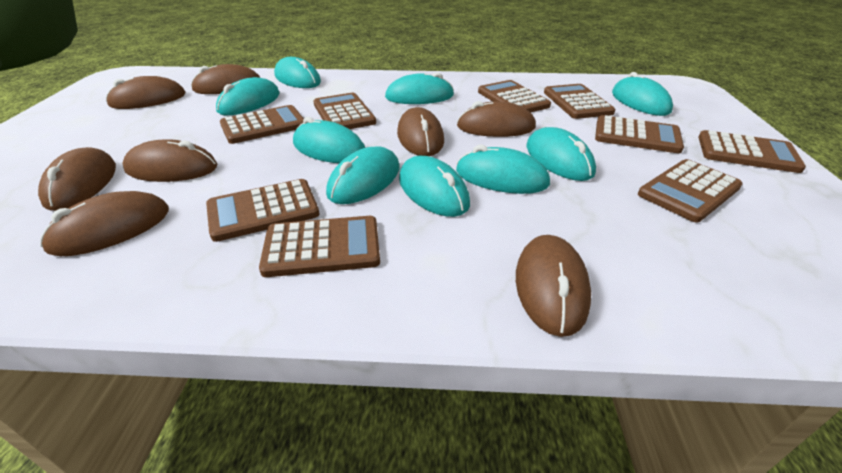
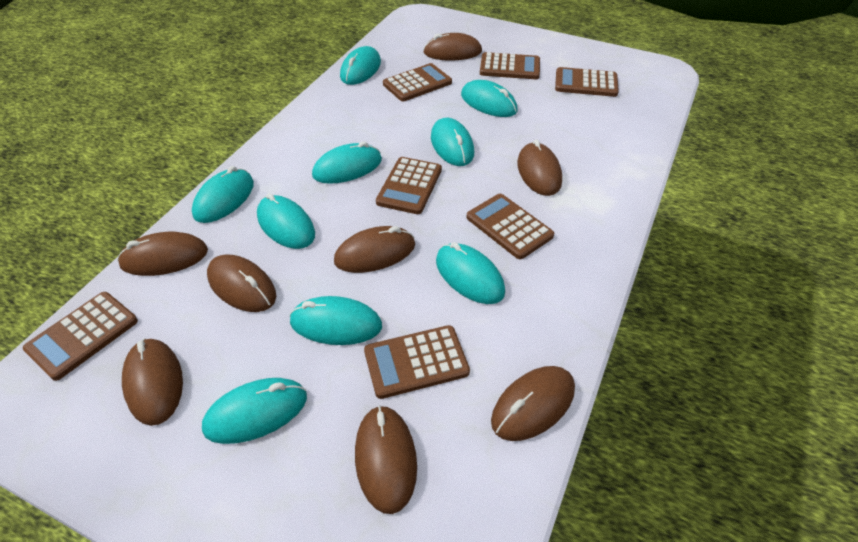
brown calculator: 9 -> 7

